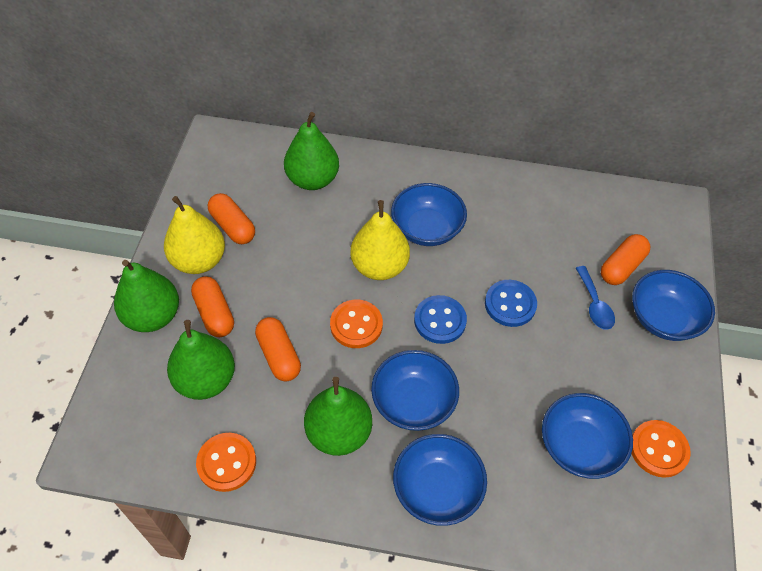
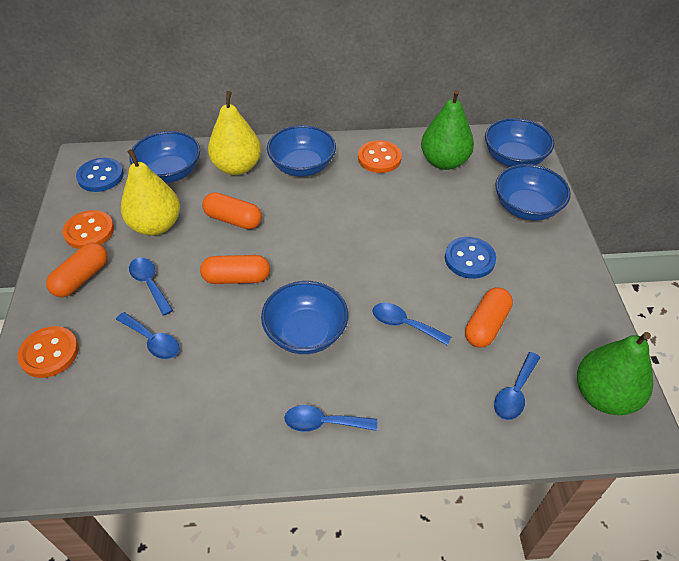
blue spoon: 1 -> 5
green pear: 4 -> 2

